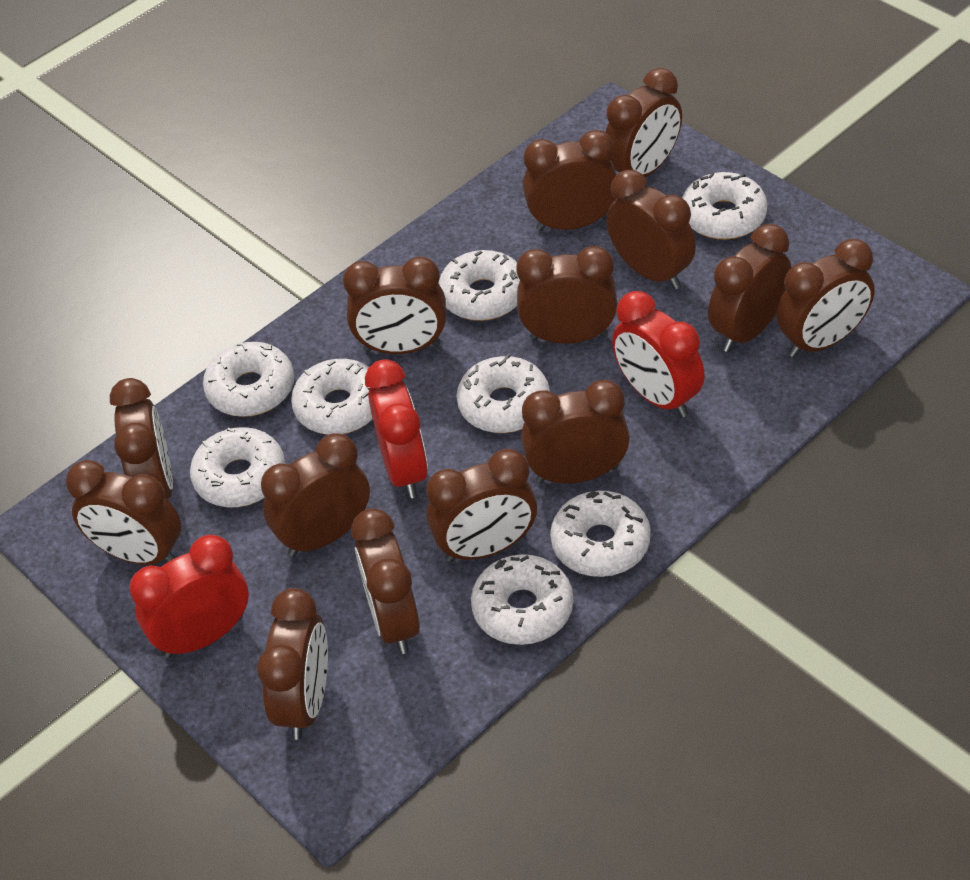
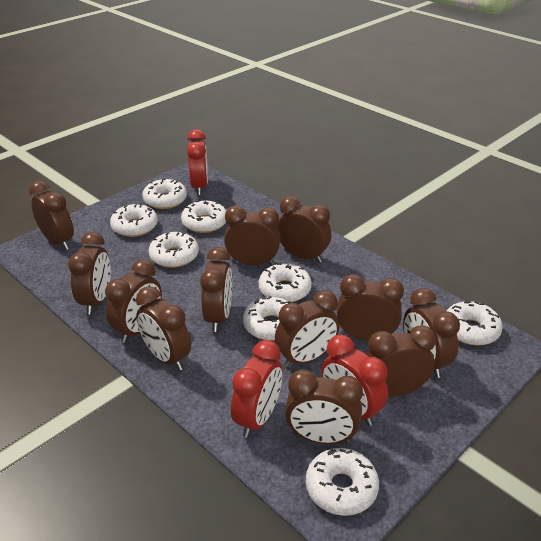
brown clock: 14 -> 12

